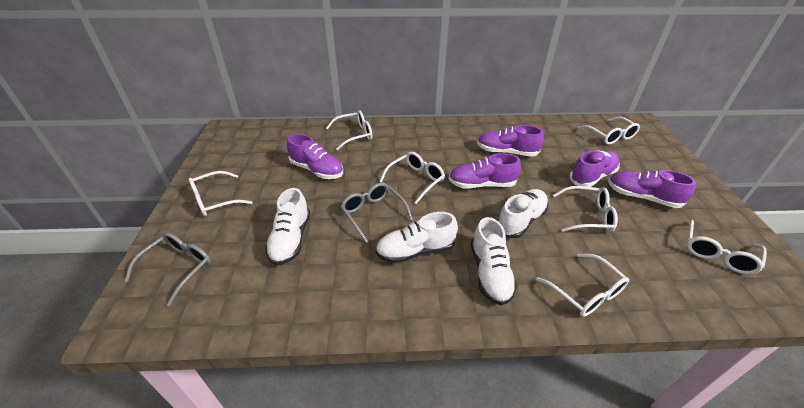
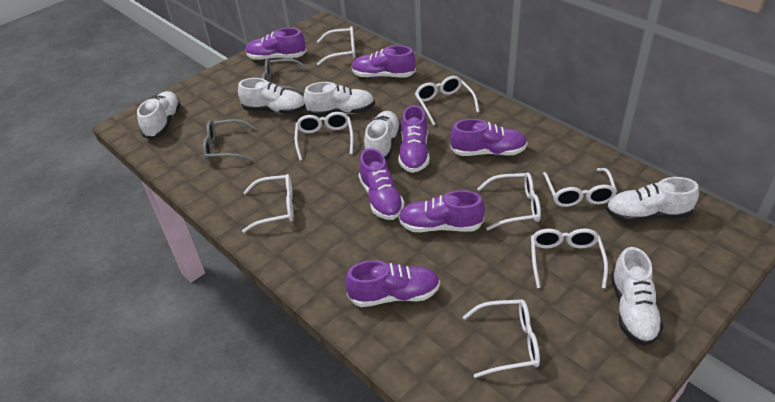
purple shoe: 5 -> 7
white glasses: 7 -> 8
white shoe: 4 -> 6

